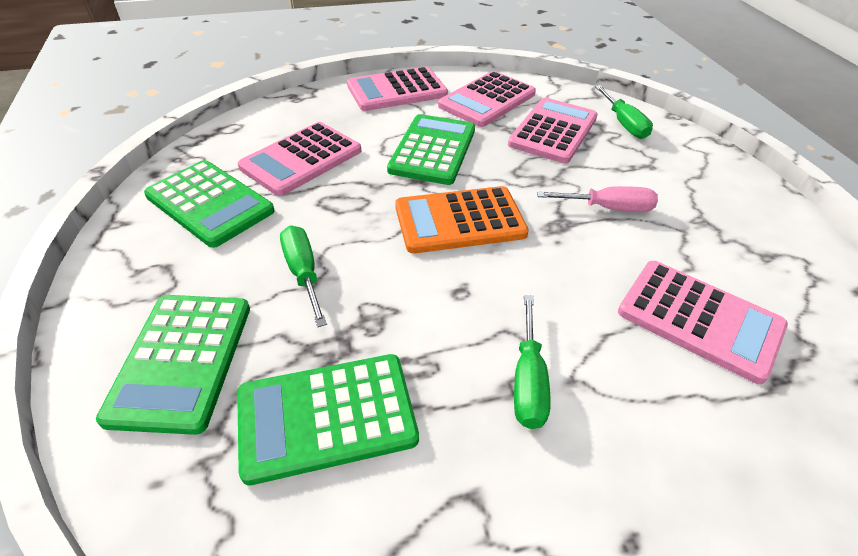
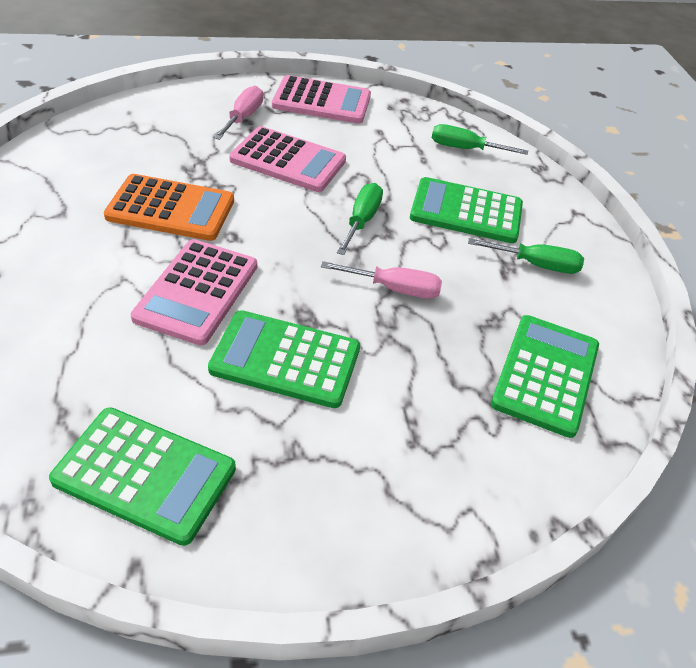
pink calculator: 5 -> 3
pink screwdriver: 1 -> 2

